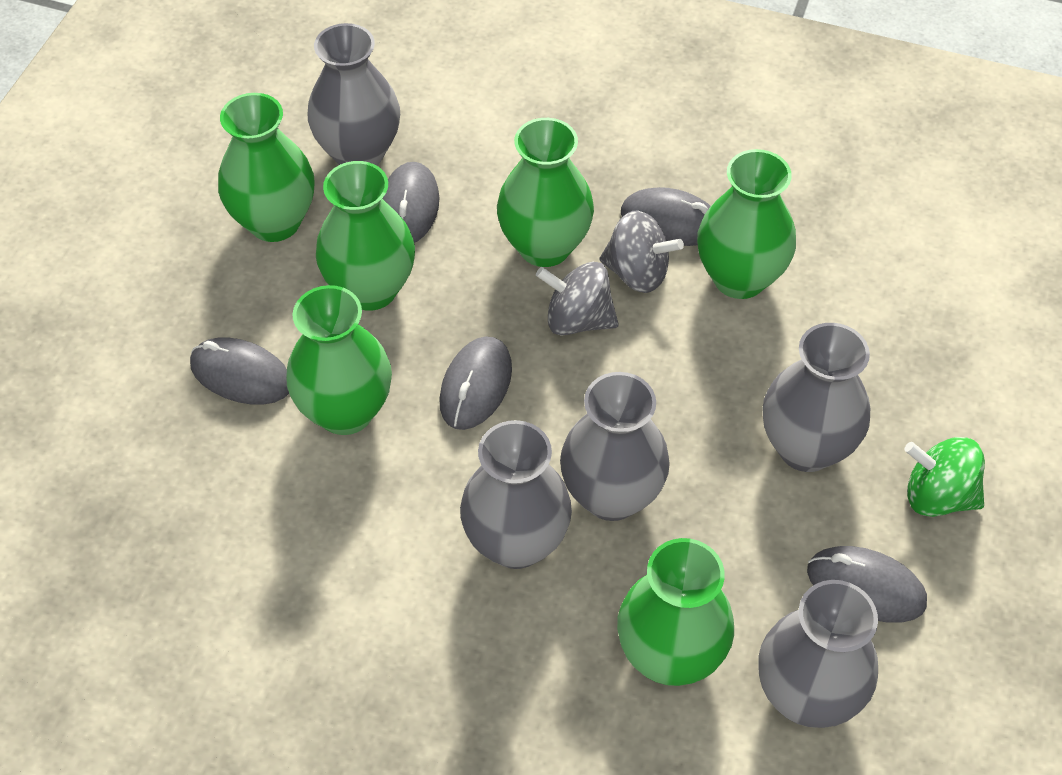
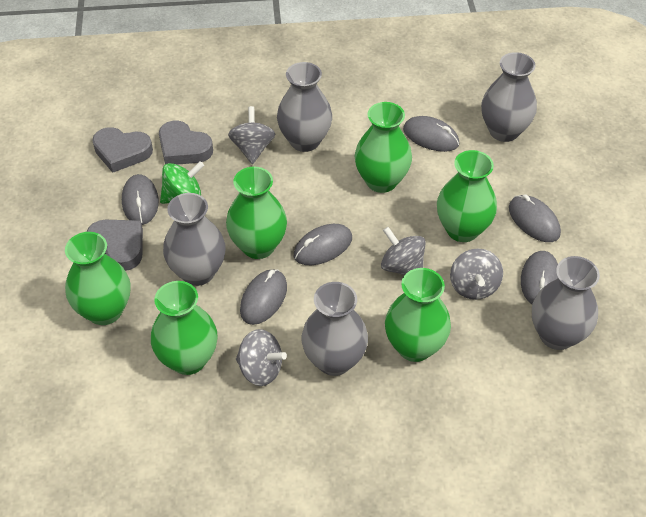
grey heart: 0 -> 3
grey mouse: 5 -> 6
grey spinning top: 2 -> 4

